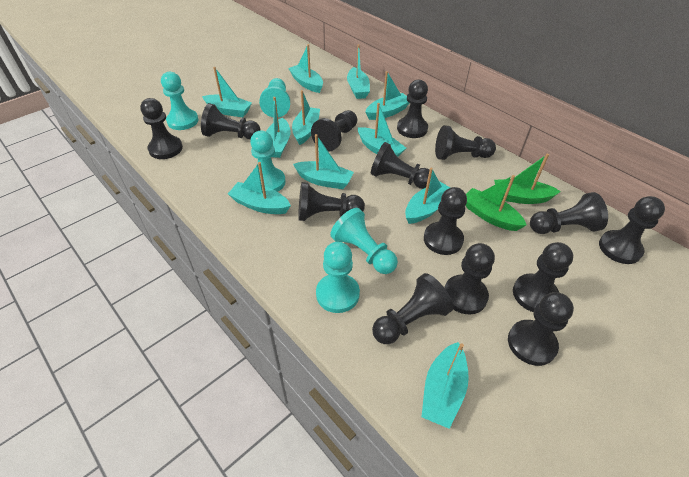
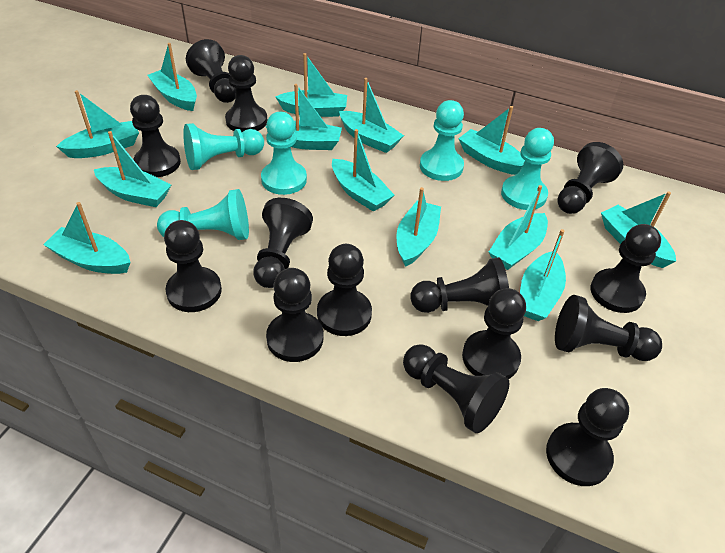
green boat: 2 -> 0
turquoise boat: 11 -> 13

